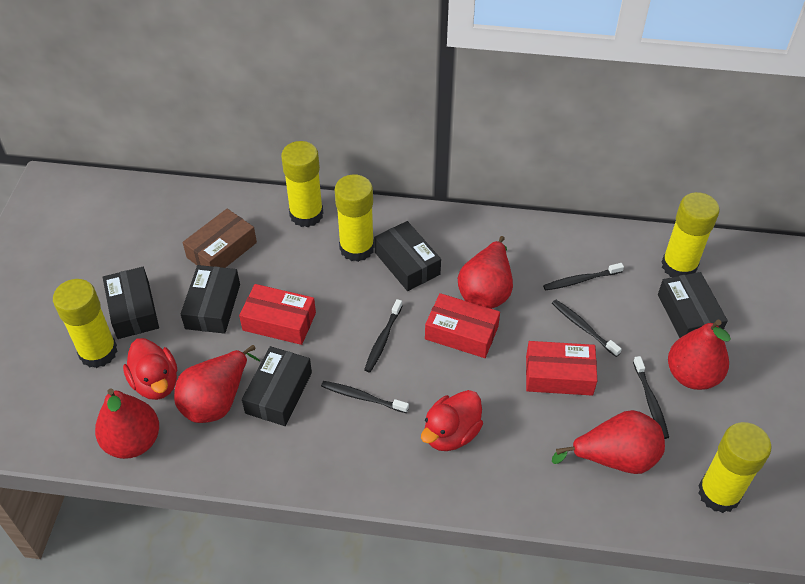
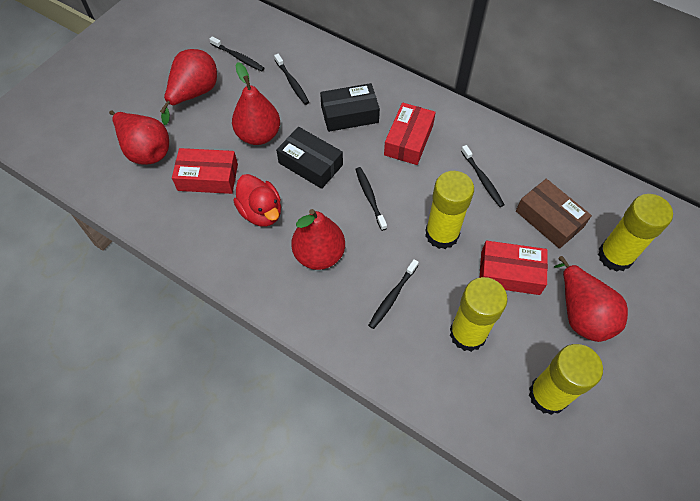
black box: 5 -> 2
red duck: 2 -> 1
yellow glue stick: 5 -> 4

